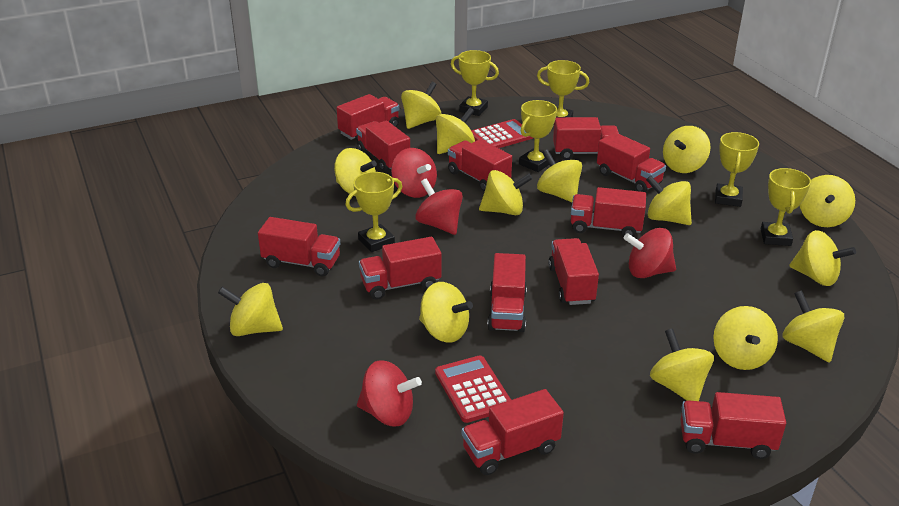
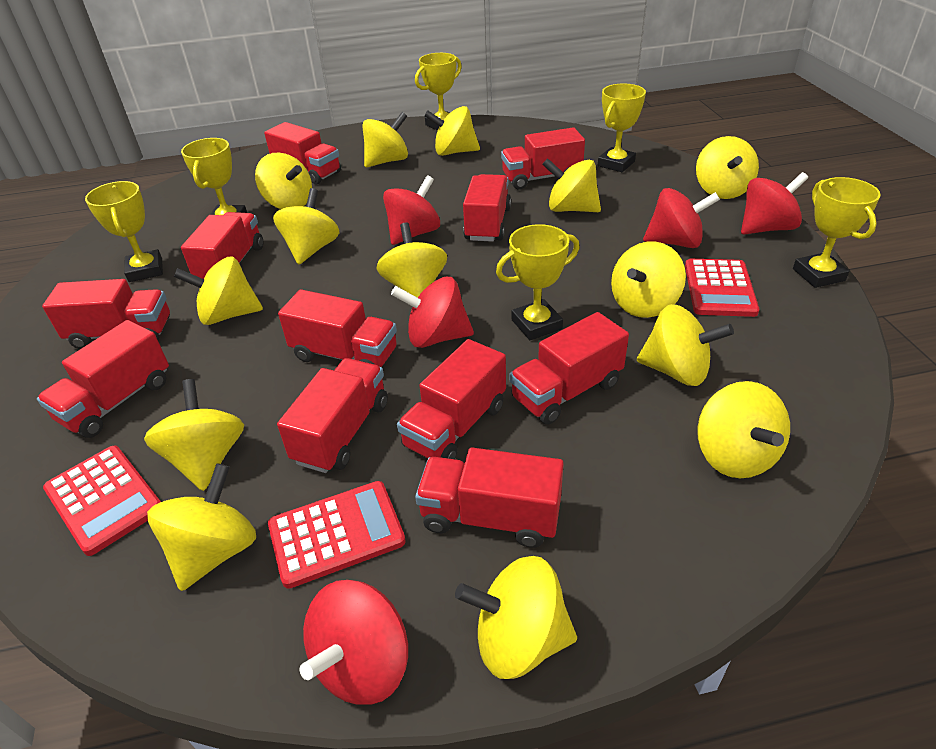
red calculator: 2 -> 3
red spinning top: 4 -> 5
red truck: 12 -> 11

